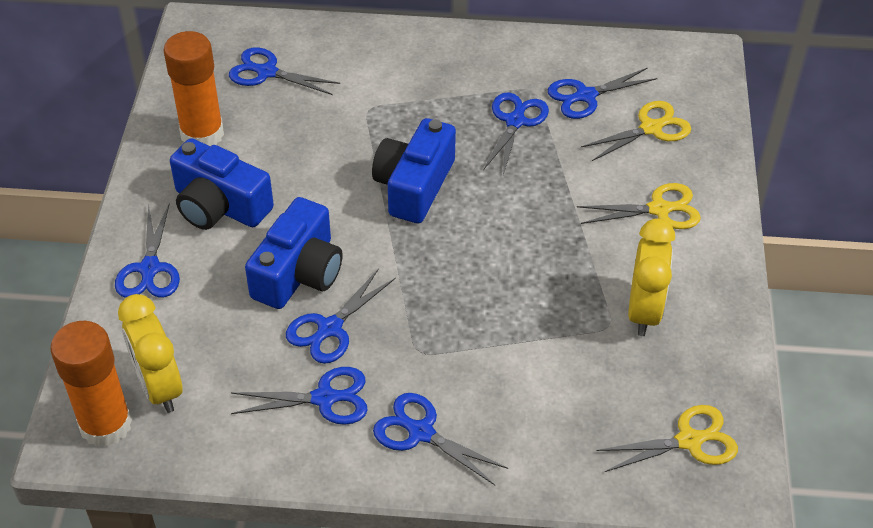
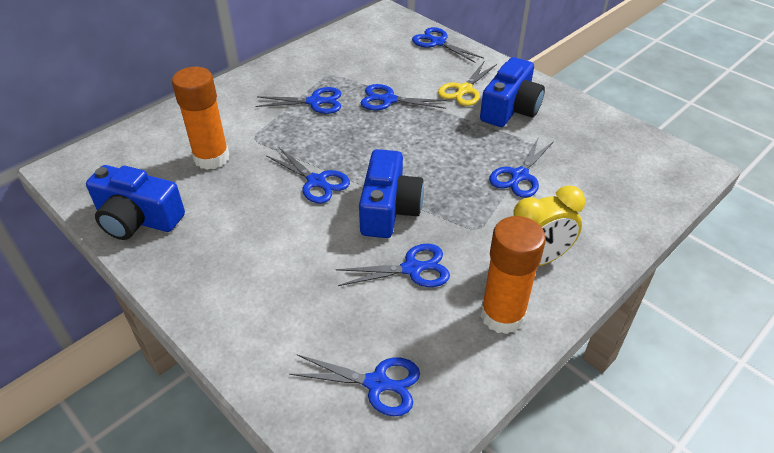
yellow clock: 2 -> 1
yellow scissors: 3 -> 1

